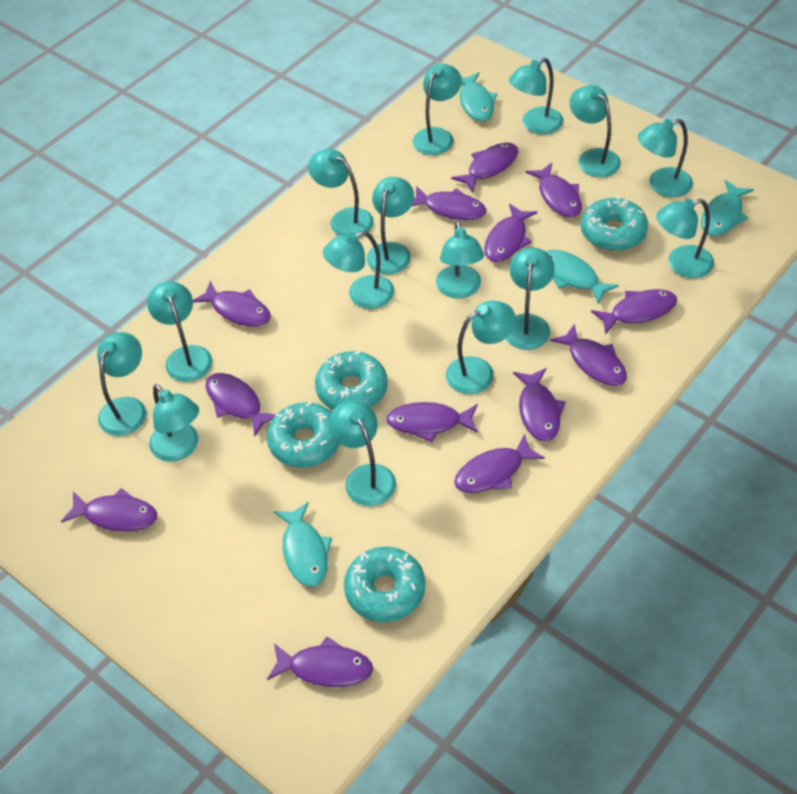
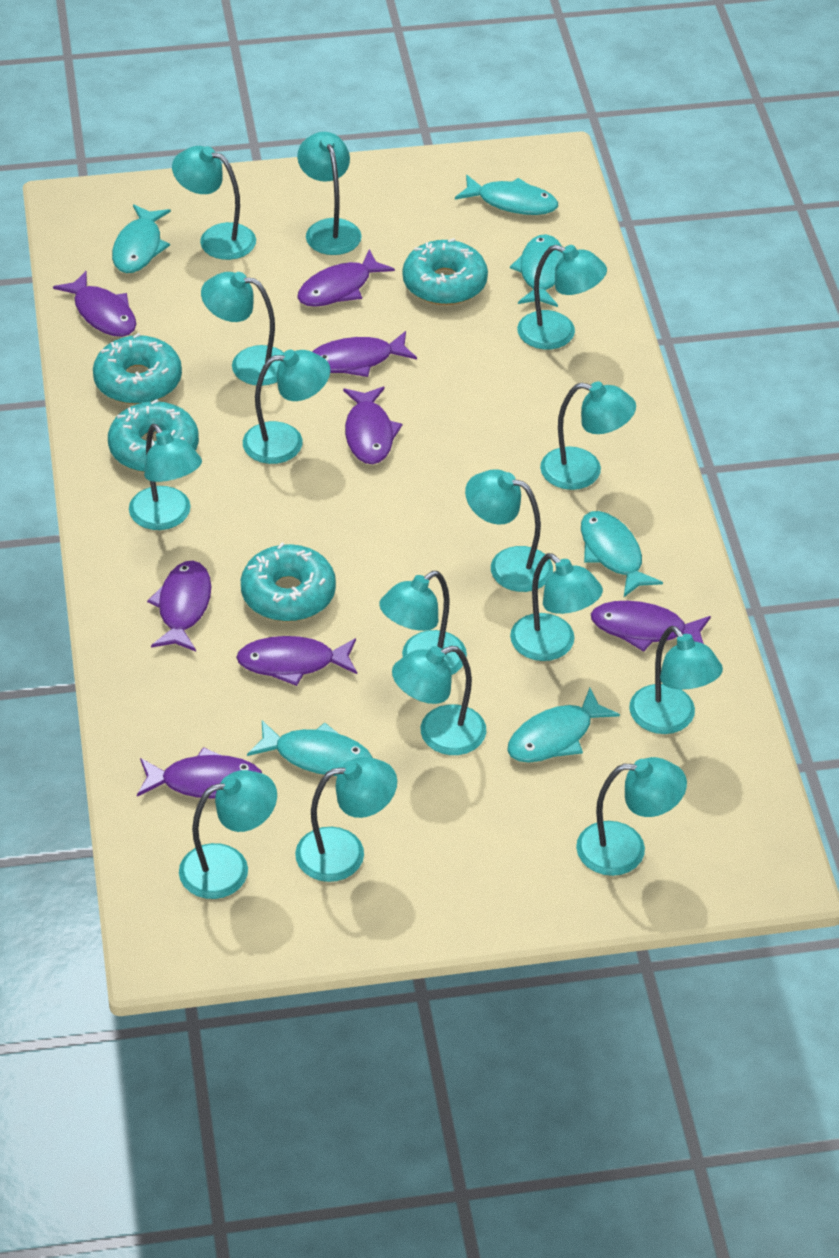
purple fish: 13 -> 8
turquoise fish: 4 -> 6

